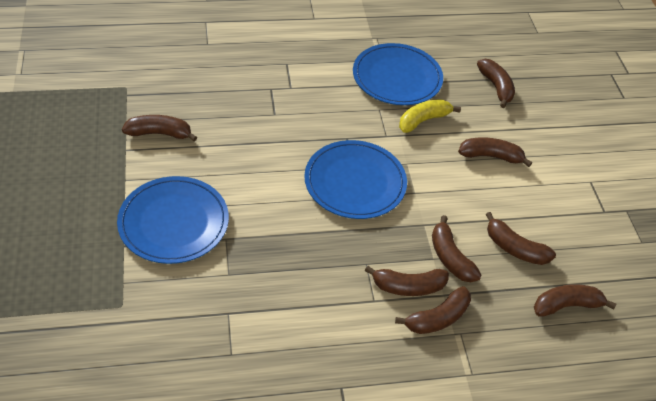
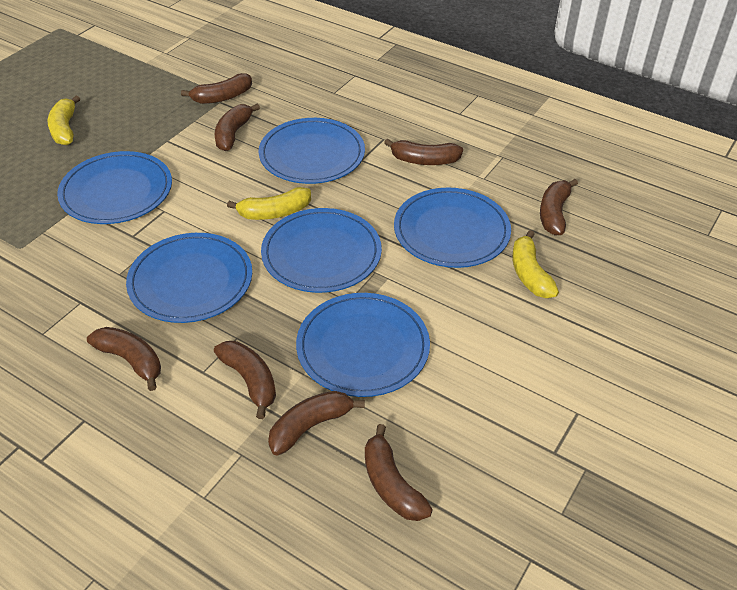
blue plate: 3 -> 6
yellow banana: 1 -> 3

